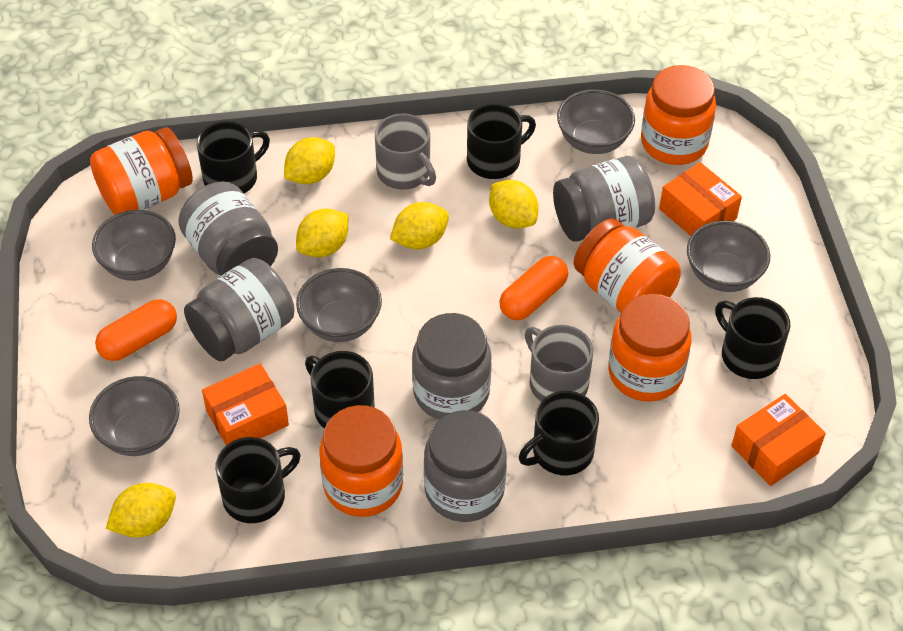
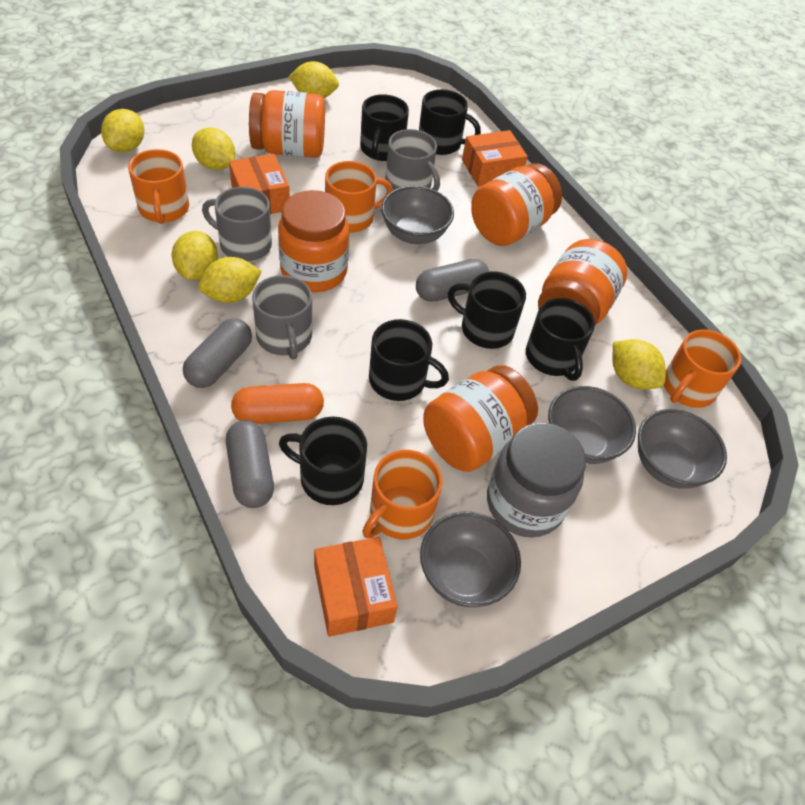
grey bowl: 5 -> 4
grey capsule: 0 -> 3
grey jar: 5 -> 1
grey mug: 2 -> 3
orange capsule: 2 -> 1
orange mug: 0 -> 4
yellow lemon: 5 -> 6

